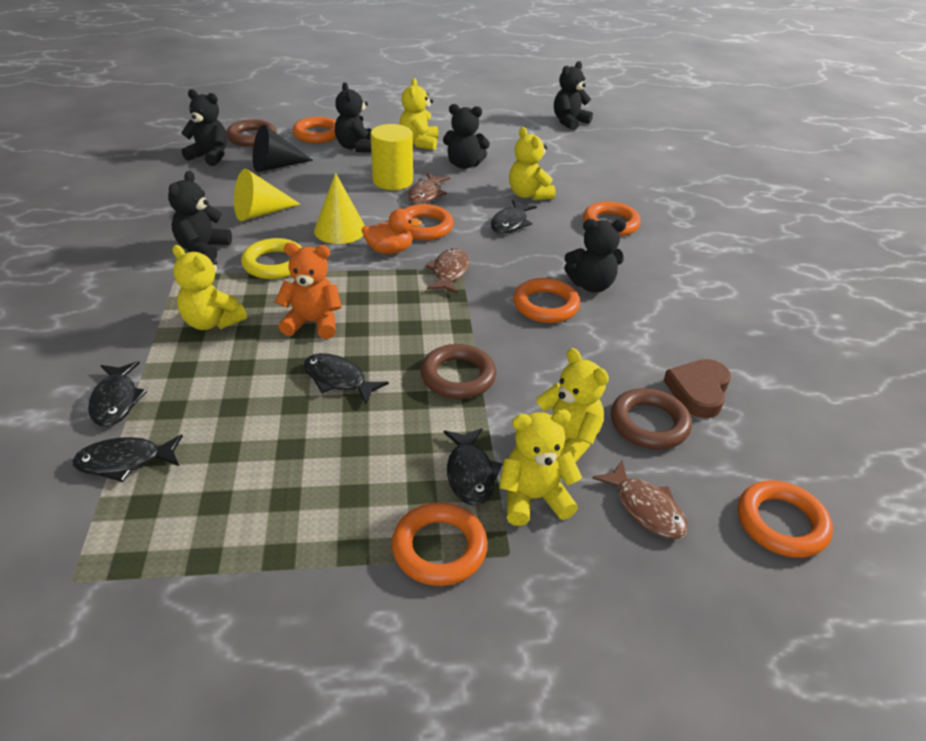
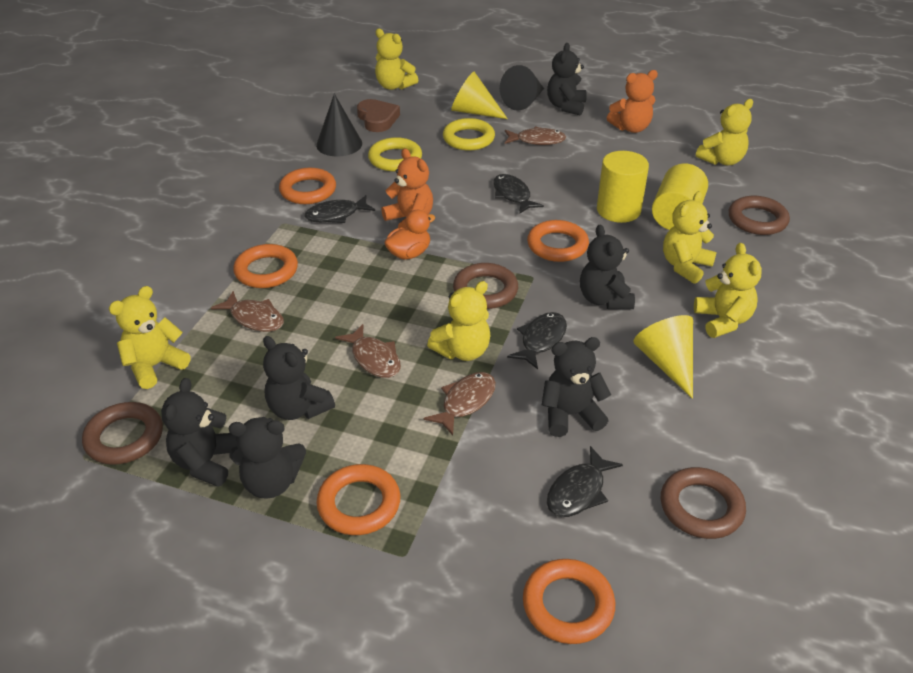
black cone: 1 -> 2
black fish: 5 -> 4
brown fish: 3 -> 4
brown ring: 3 -> 4
orange ring: 6 -> 5
orange teddy bear: 1 -> 2
yellow cylinder: 1 -> 2
yellow ring: 1 -> 2
yellow teddy bear: 5 -> 6

